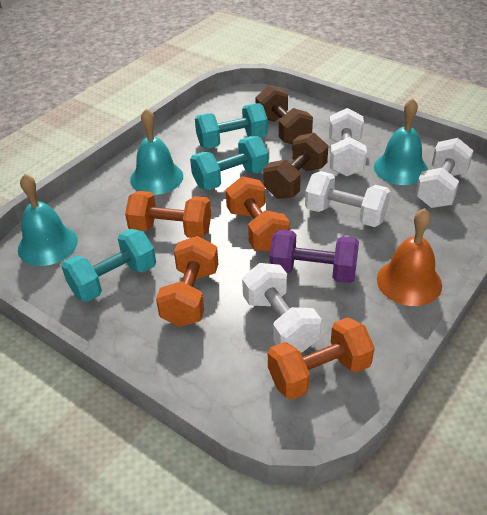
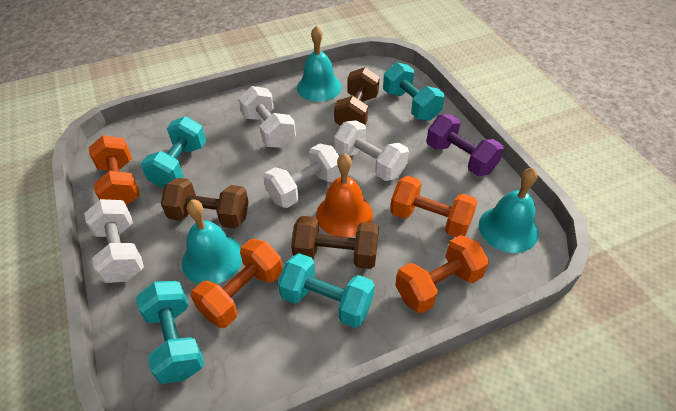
brown dumbbell: 2 -> 3
turquoise dumbbell: 3 -> 4

